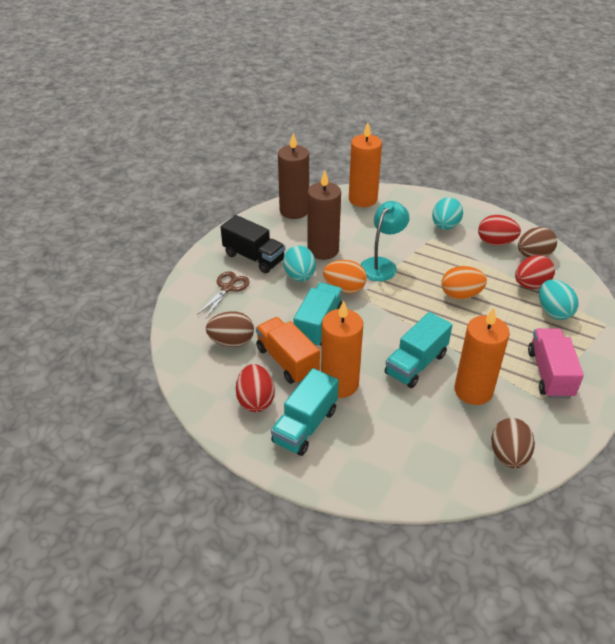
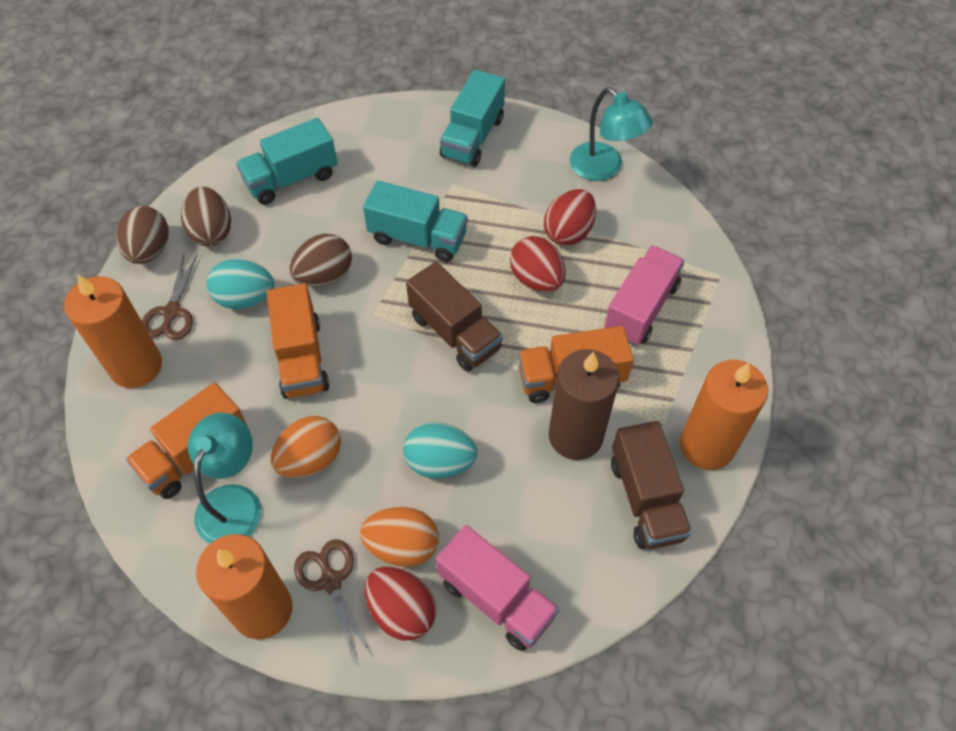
black truck: 1 -> 0
brown candle: 2 -> 1
brown scissors: 1 -> 2
brown truck: 0 -> 2
orange truck: 1 -> 3
pink truck: 1 -> 2
turquoise egg: 3 -> 2
turquoise lamp: 1 -> 2

